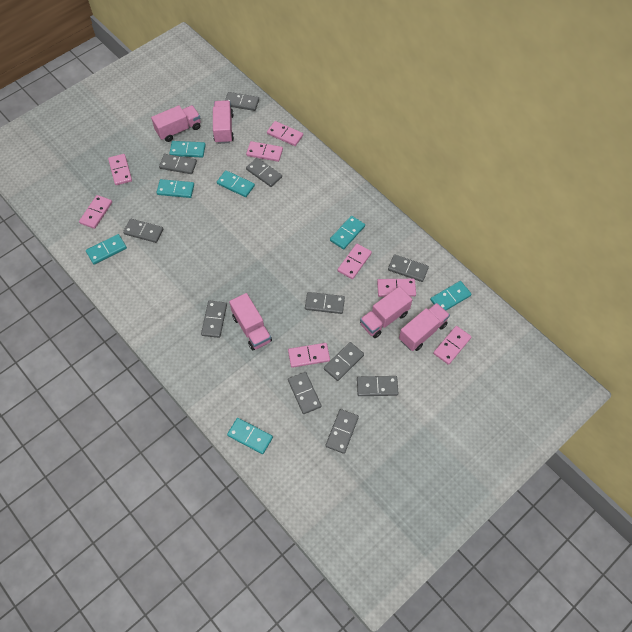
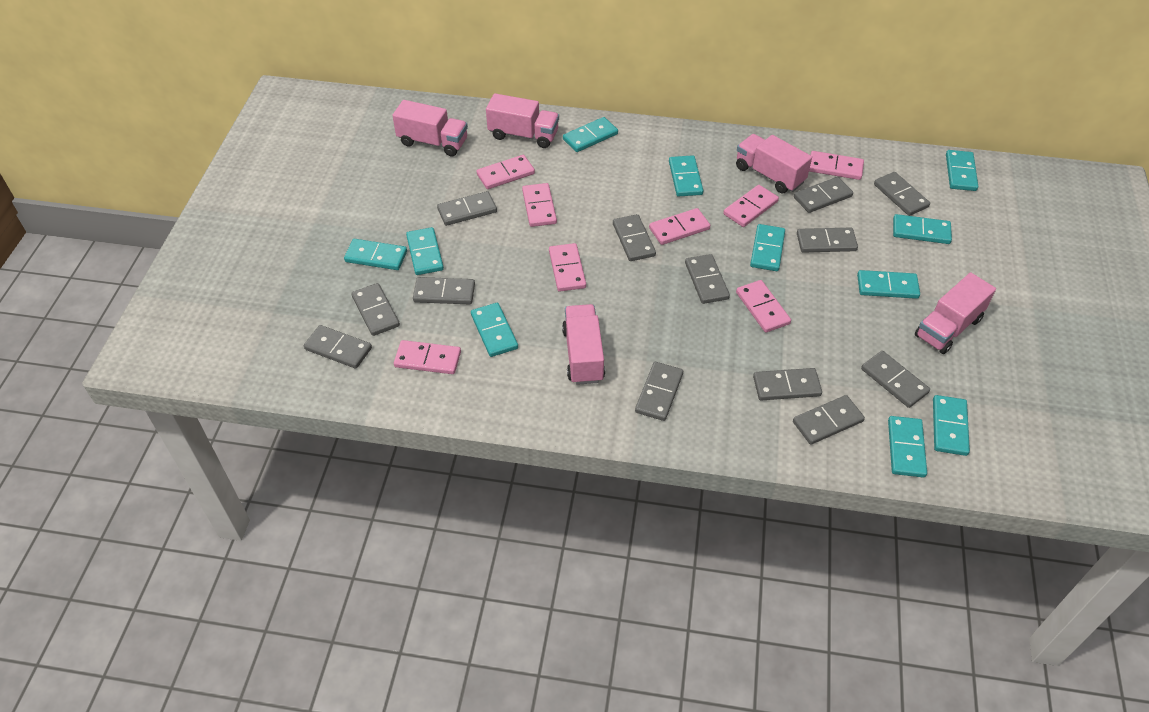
grey domino: 11 -> 13
turquoise domino: 7 -> 11

